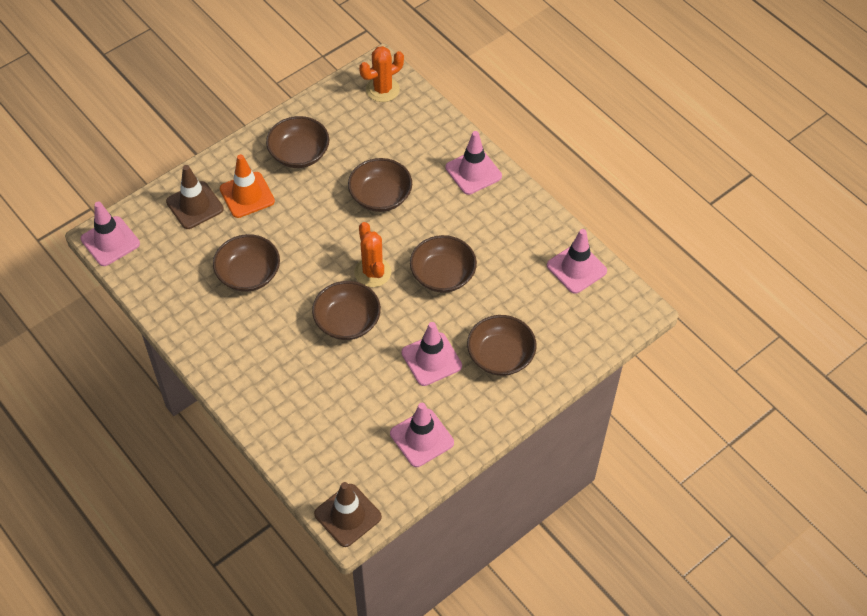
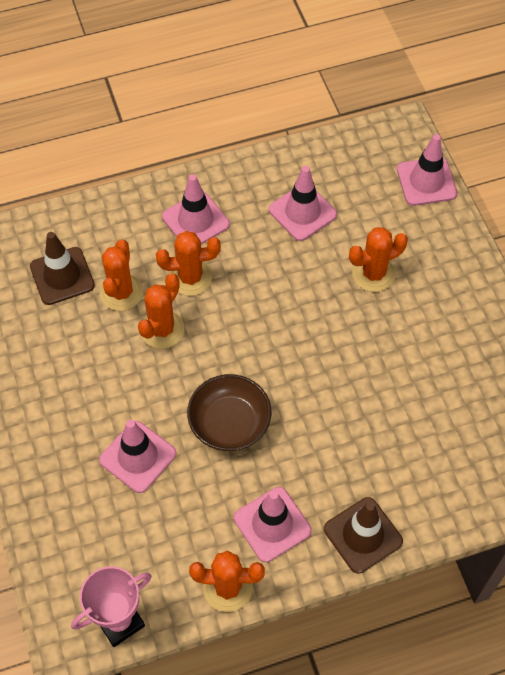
brown bowl: 6 -> 1
orange cactus: 2 -> 5
orange traffic cone: 1 -> 0
pink trophy: 0 -> 1

